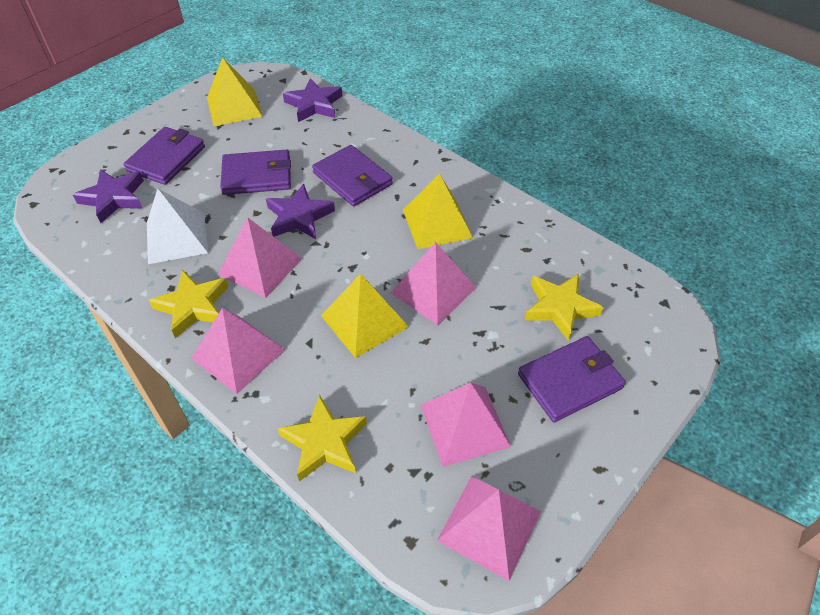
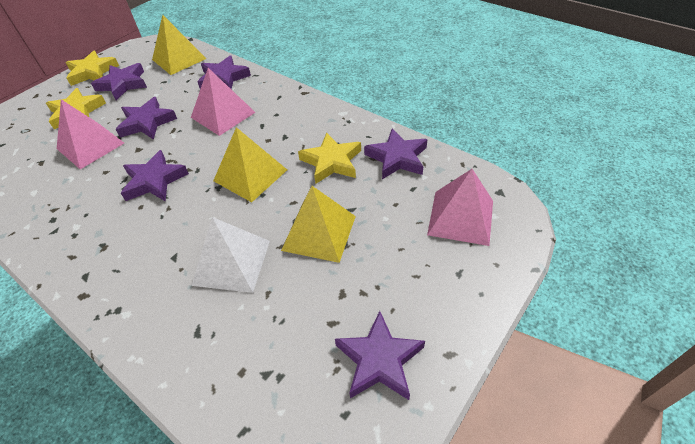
pink pyramid: 5 -> 3
purple star: 3 -> 6
purple wallet: 4 -> 0

